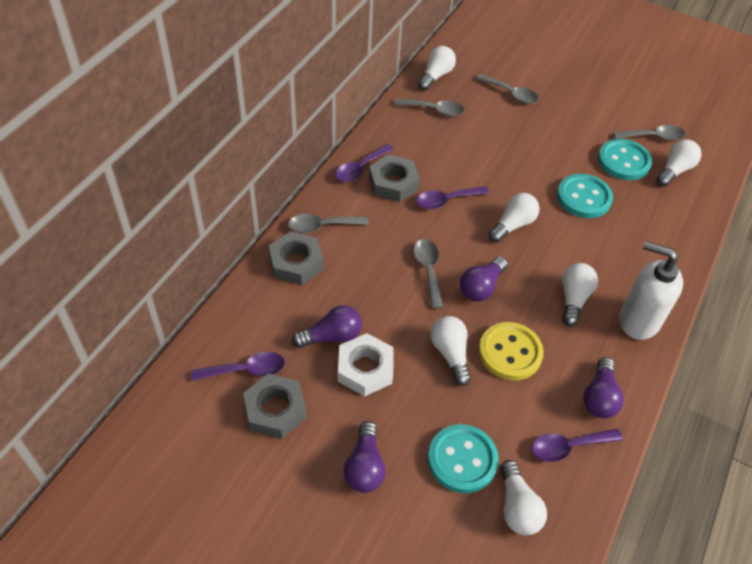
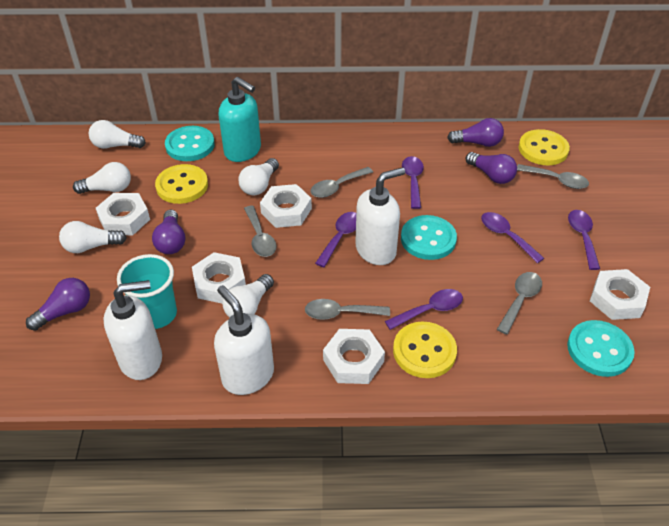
grey nut: 3 -> 0
purple spoon: 4 -> 5
turquoise cup: 0 -> 1
turquoise soap dispenser: 0 -> 1
white light bulb: 6 -> 5
white nut: 1 -> 5
white soap dispenser: 1 -> 3
yellow button: 1 -> 3

